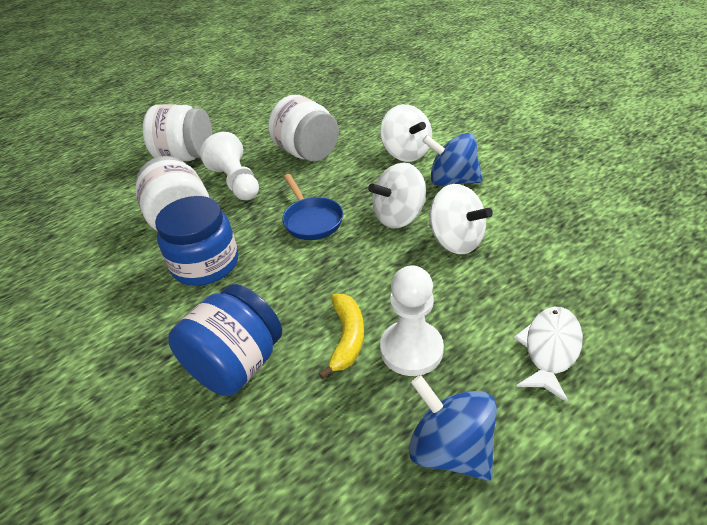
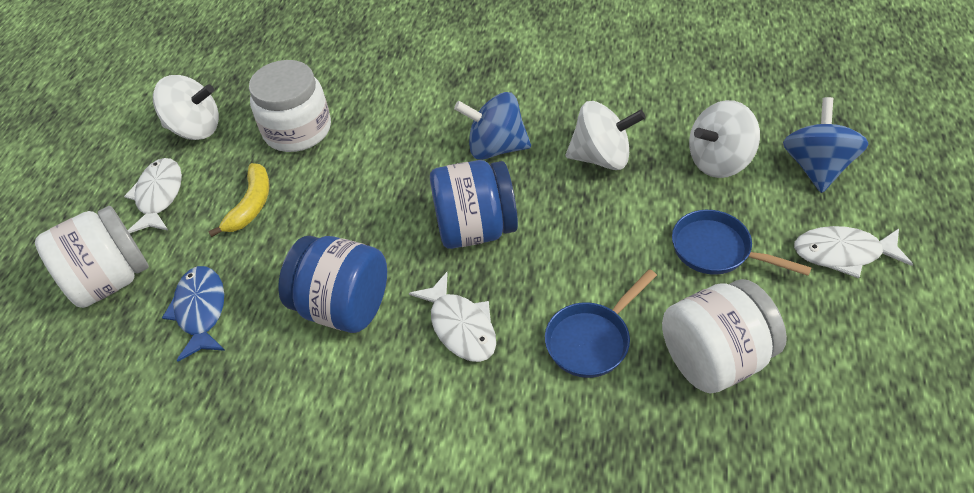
blue fish: 0 -> 1
blue pan: 1 -> 2
white fish: 1 -> 3
white pawn: 2 -> 0

